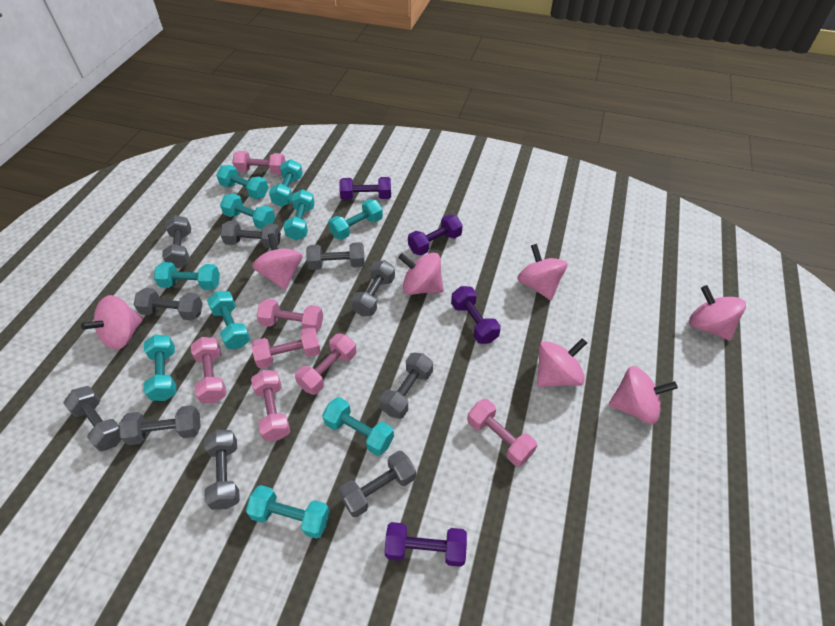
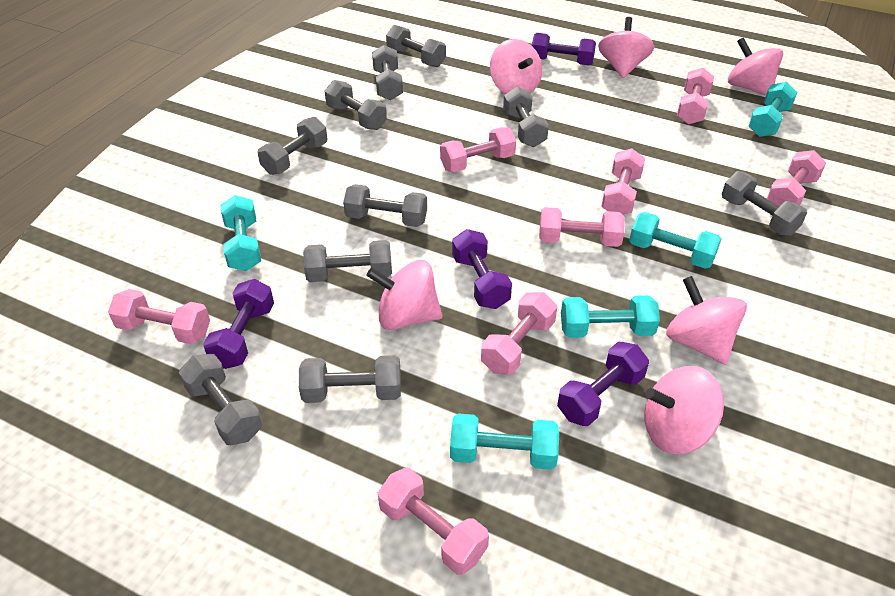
pink dumbbell: 7 -> 8
pink spinning top: 7 -> 6
turquoise dumbbell: 10 -> 5

